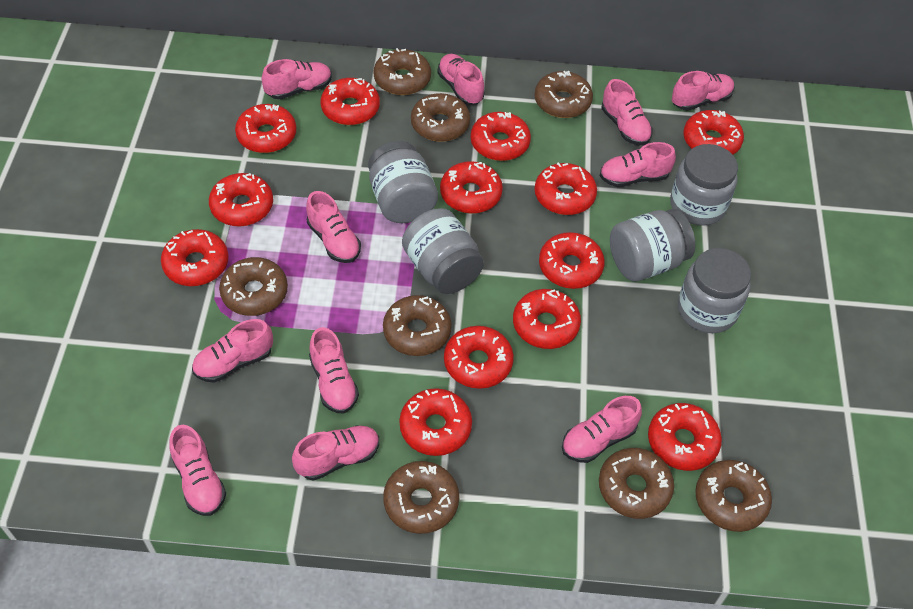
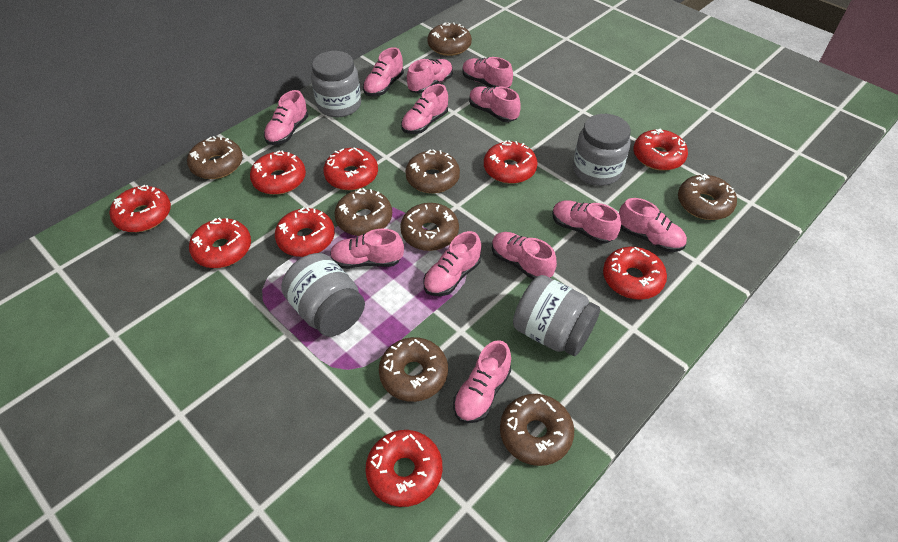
grey jar: 5 -> 4
pink shoe: 11 -> 12
red donut: 13 -> 9

